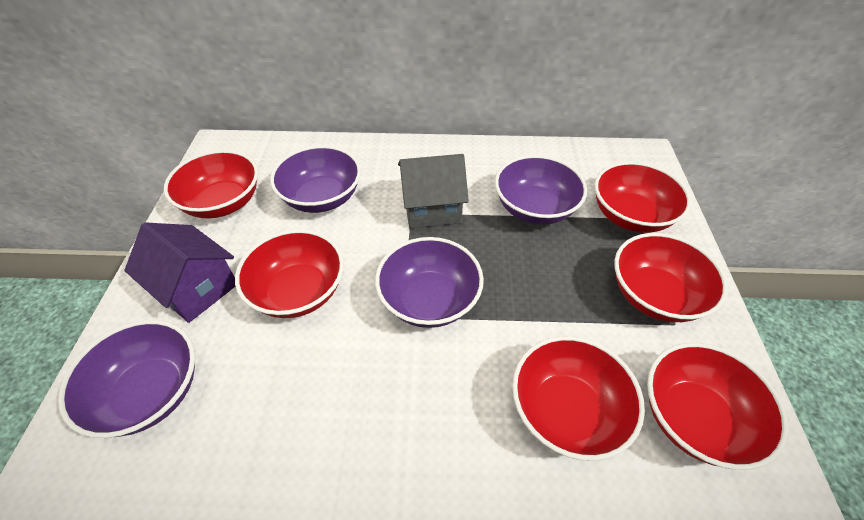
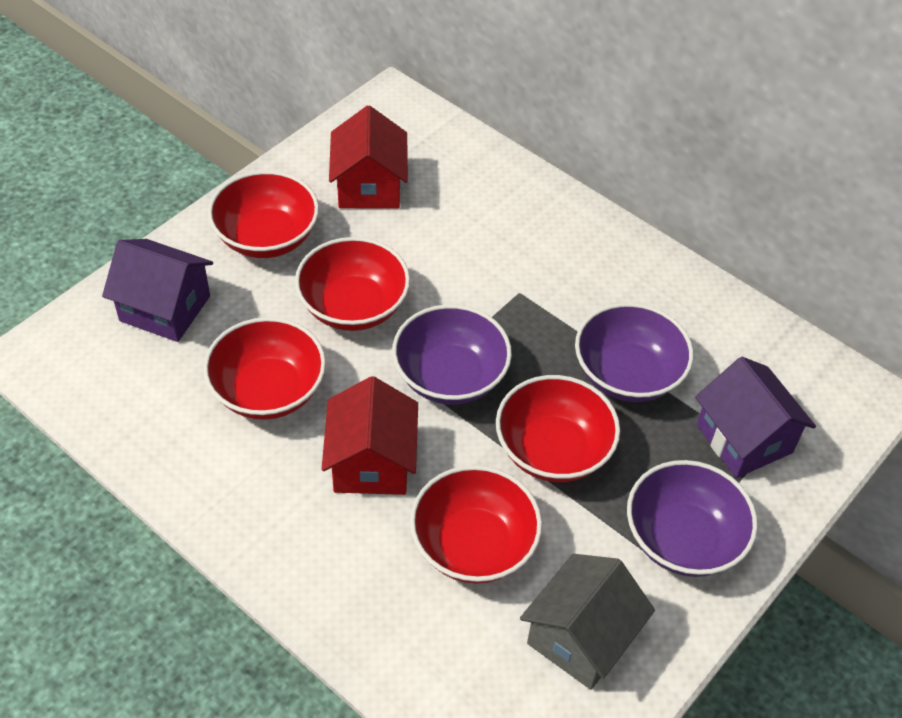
purple bowl: 4 -> 3
purple house: 1 -> 2
red bowl: 6 -> 5
red house: 0 -> 2

